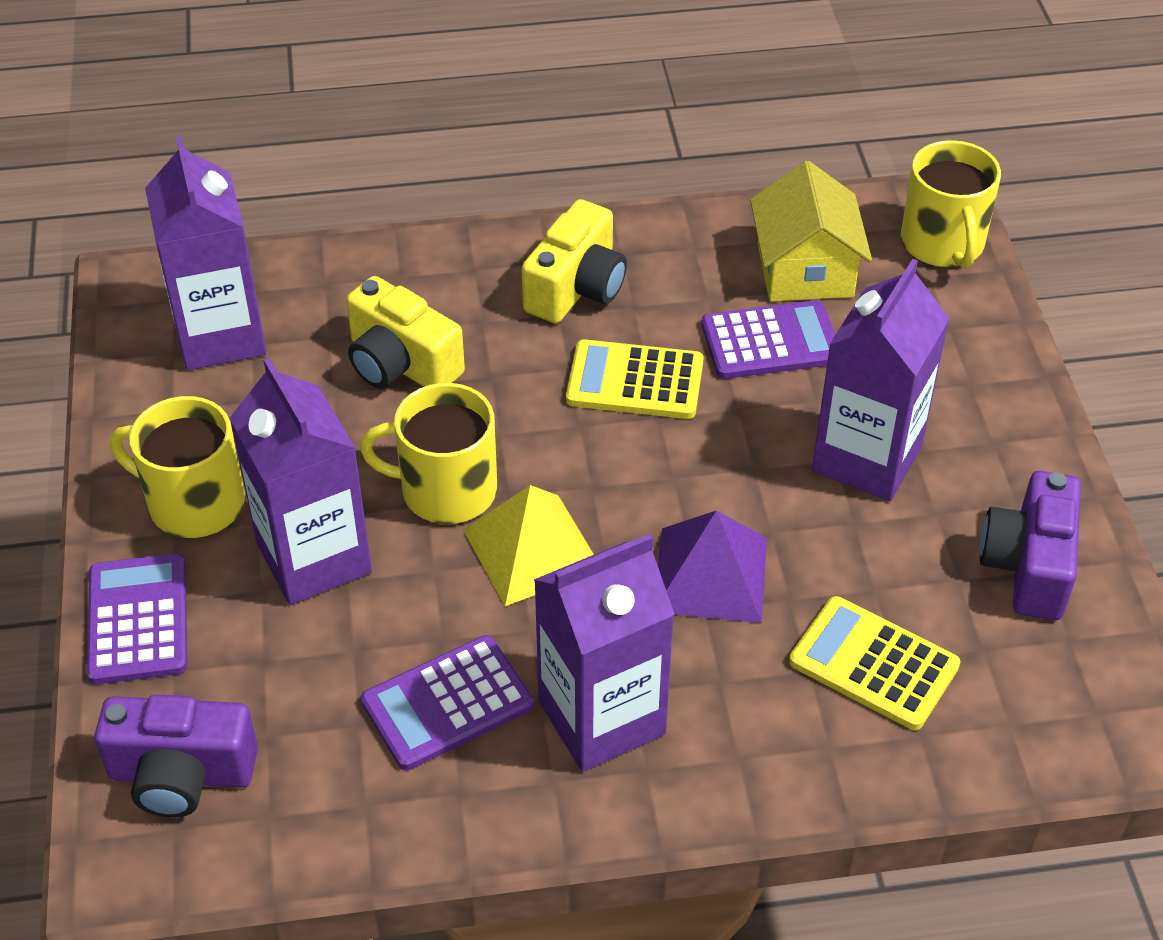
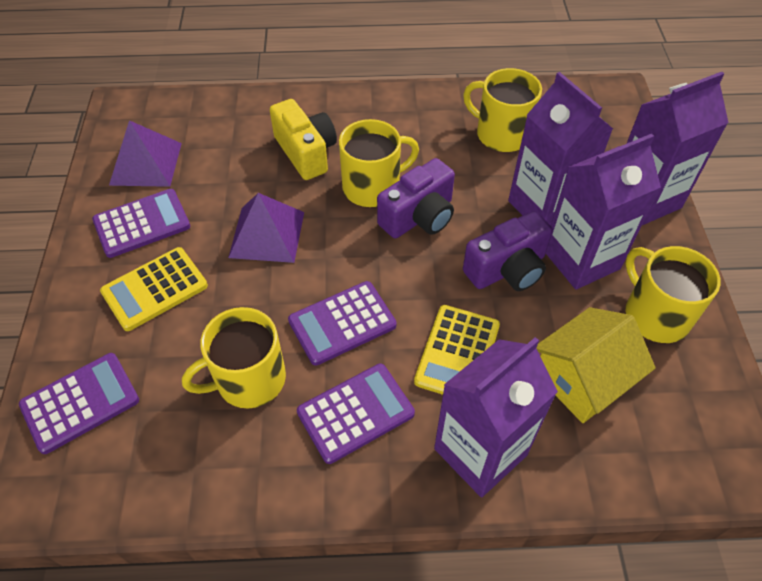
purple calculator: 3 -> 4
purple pyramid: 1 -> 2
yellow camera: 2 -> 1
yellow mug: 3 -> 4
yellow pyramid: 1 -> 0

